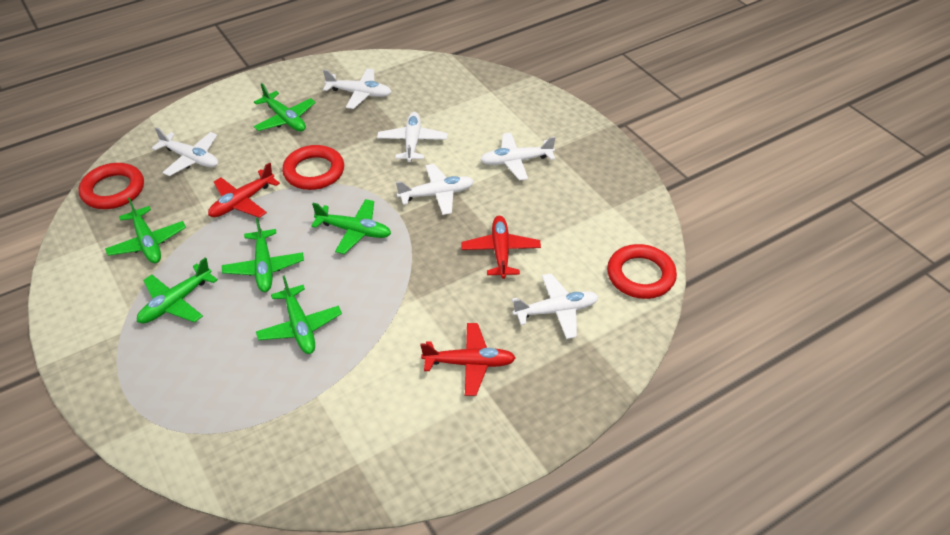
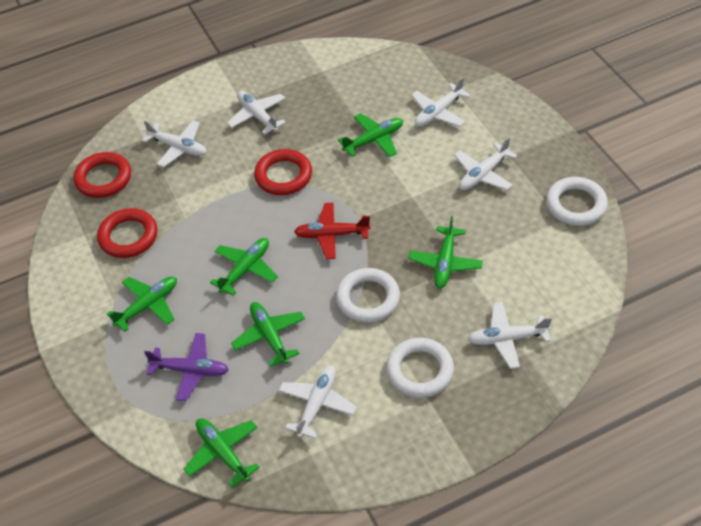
purple plane: 0 -> 1
red plane: 3 -> 1
white ring: 0 -> 3

